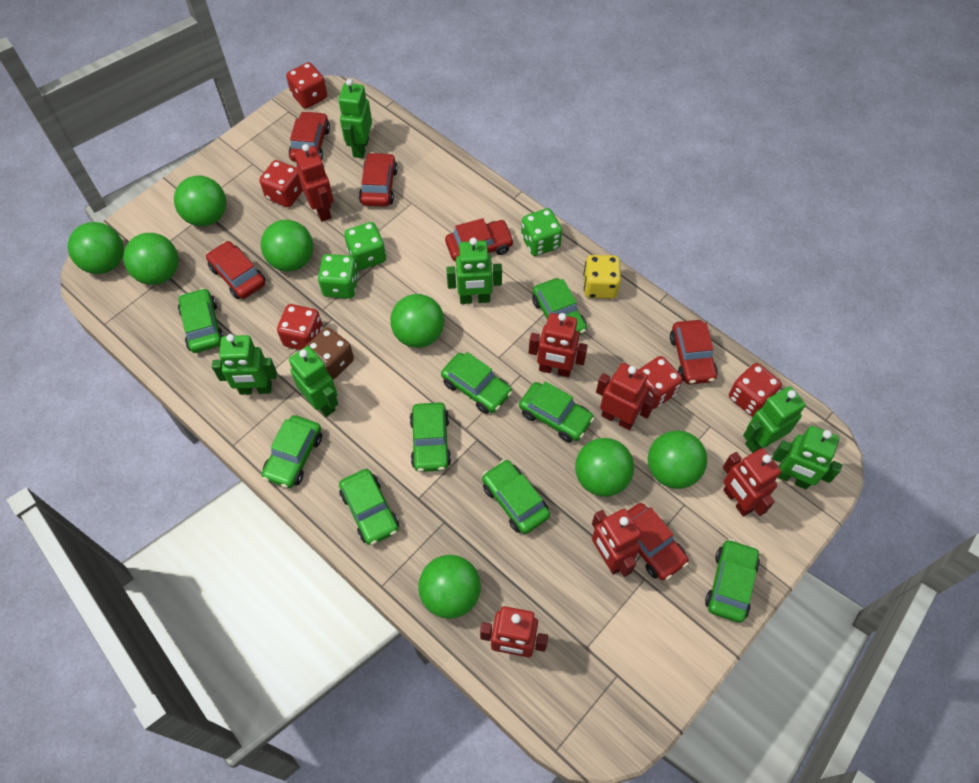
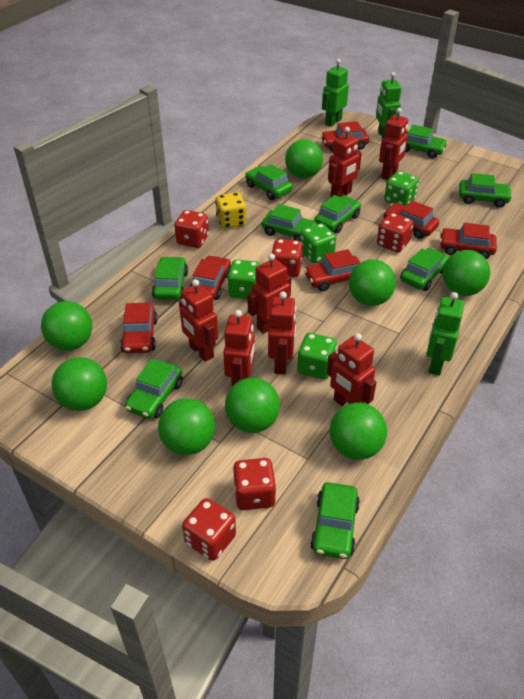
brown dice: 1 -> 0
green dice: 3 -> 4
green robot: 6 -> 3
red robot: 6 -> 7

